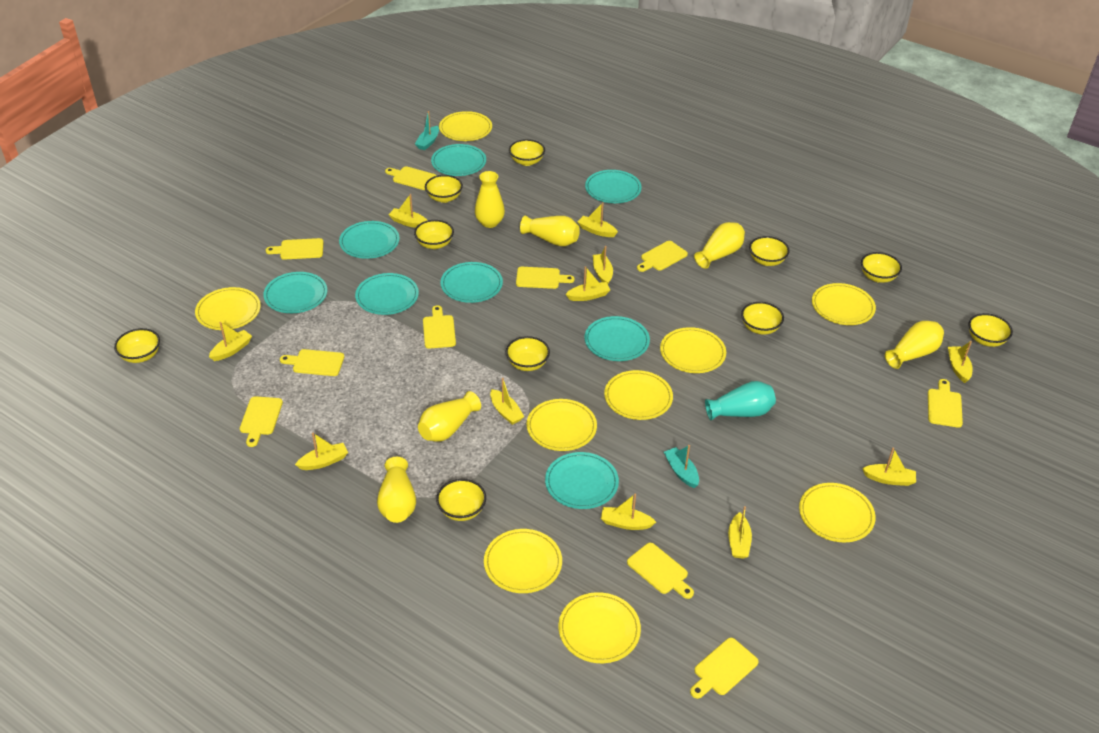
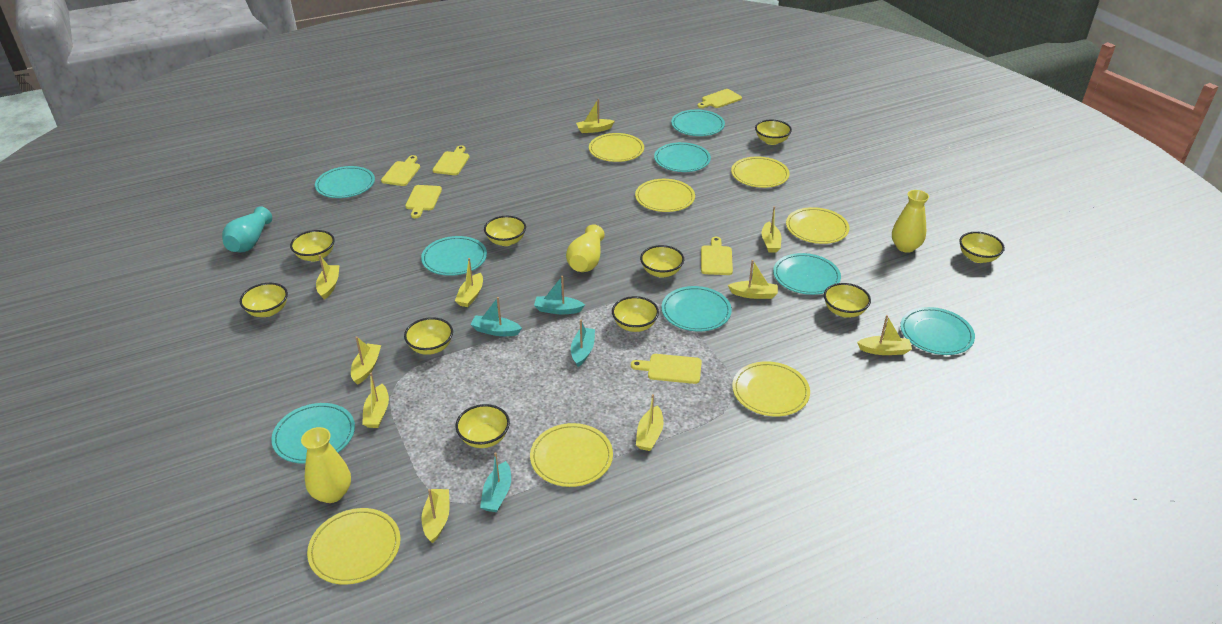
turquoise boat: 2 -> 4
yellow boat: 11 -> 10
yellow cutting board: 10 -> 6
yellow plate: 9 -> 7
yellow vase: 6 -> 3

